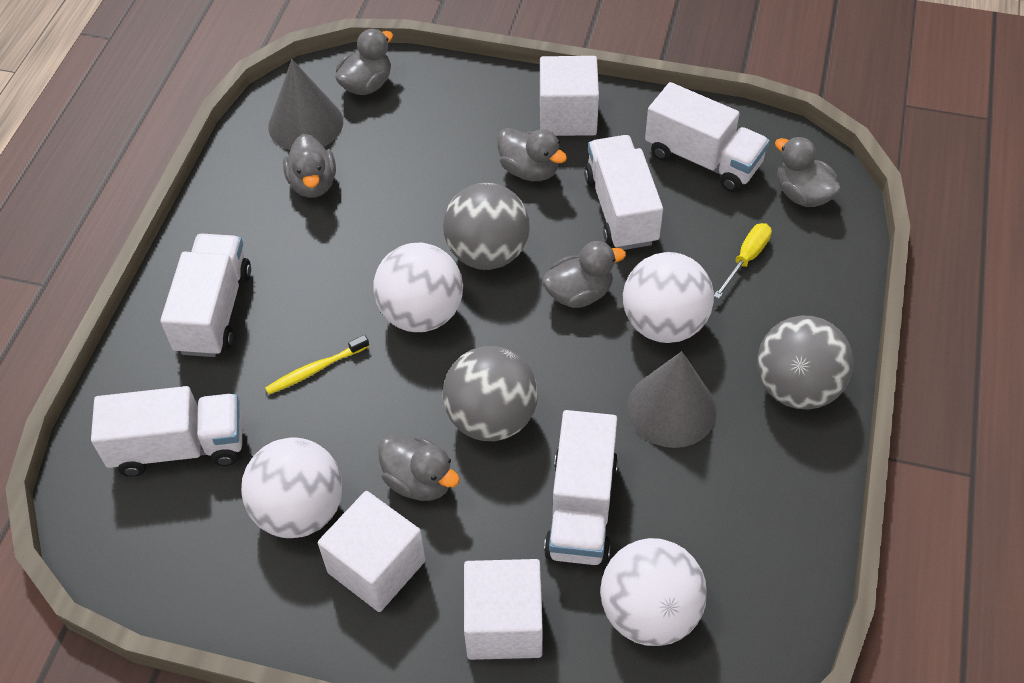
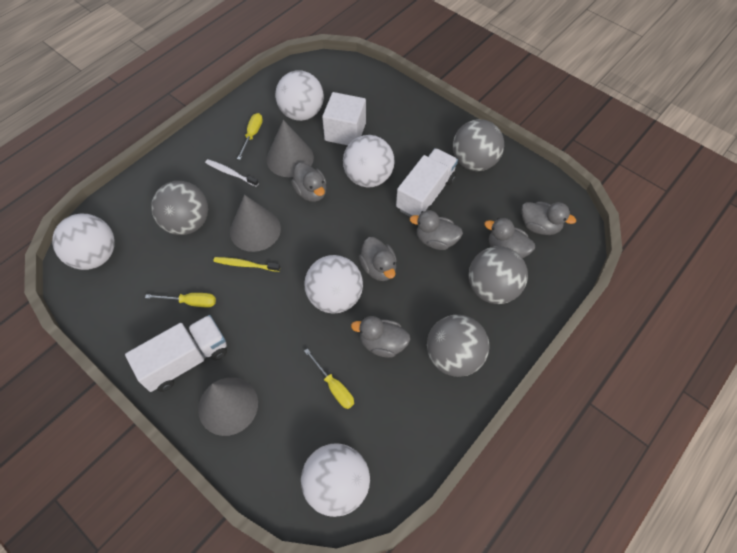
grey ball: 3 -> 4
grey cone: 2 -> 3
white ball: 4 -> 5
white cube: 3 -> 1
white toothbrush: 0 -> 1
white truck: 5 -> 2
yellow screwdriver: 1 -> 3

